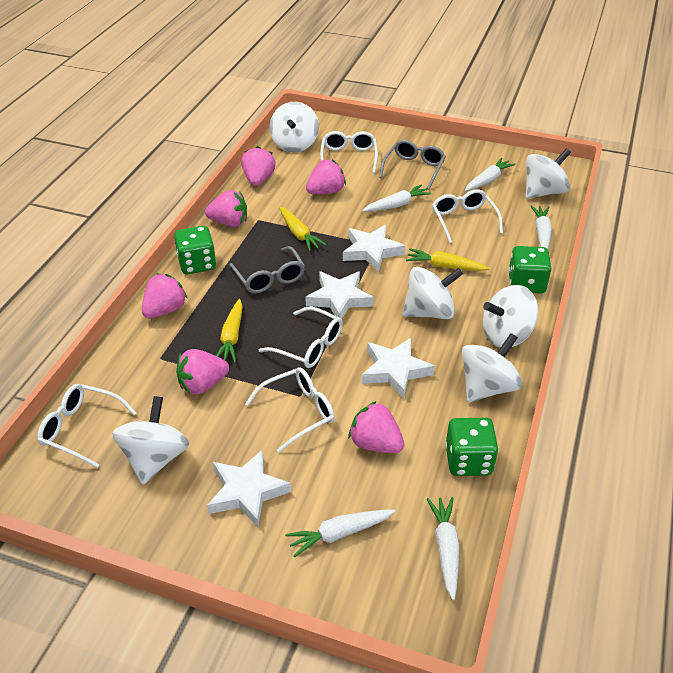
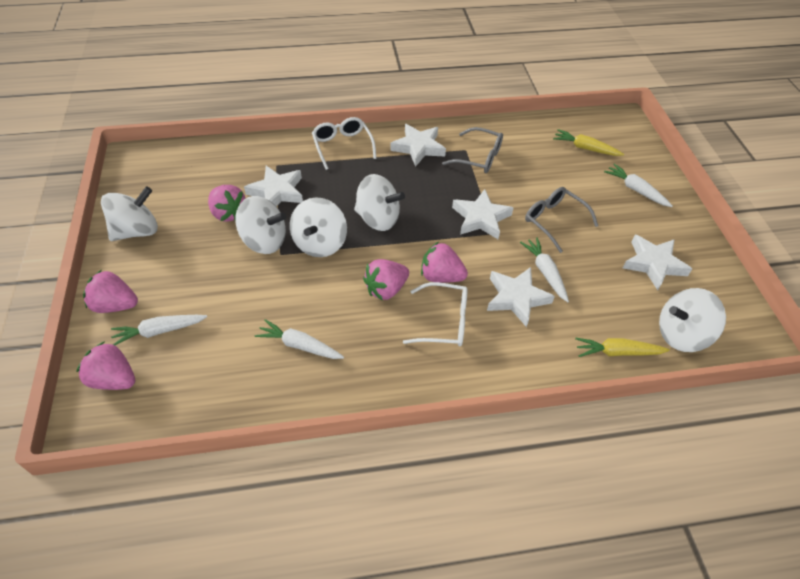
green dice: 3 -> 0
pink strawberry: 6 -> 5
white carrot: 5 -> 4
white glasses: 5 -> 2
white spinning top: 6 -> 5
white star: 4 -> 5
yellow carrot: 3 -> 2

